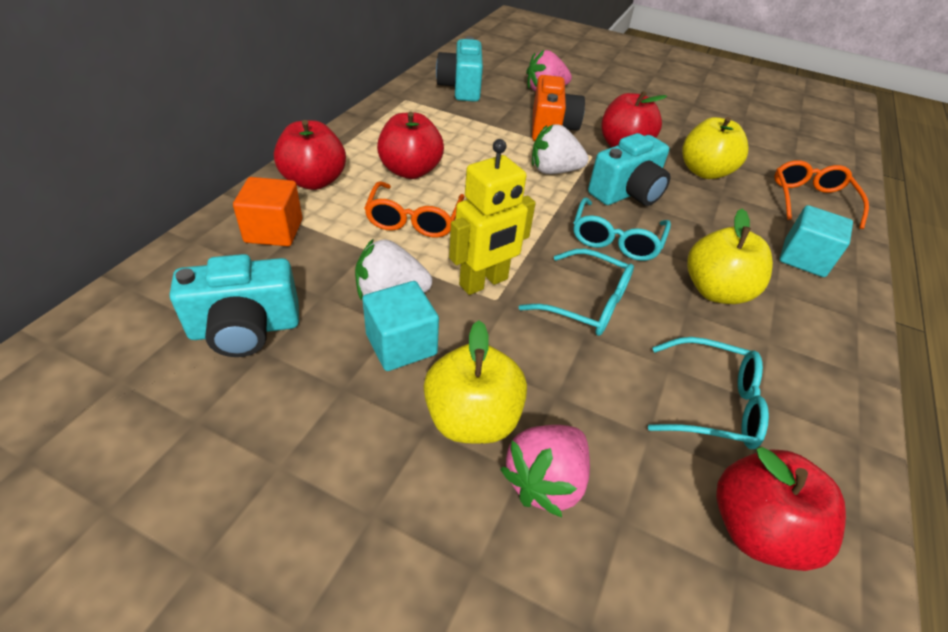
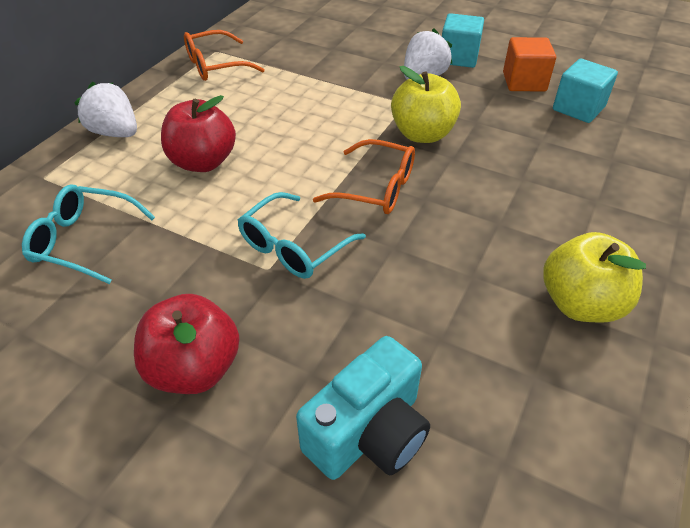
orange camera: 1 -> 0
pink strawberry: 2 -> 0
red apple: 4 -> 2
turquoise camera: 3 -> 1
turquoise glasses: 3 -> 2
yellow apple: 3 -> 2
yellow robot: 1 -> 0

